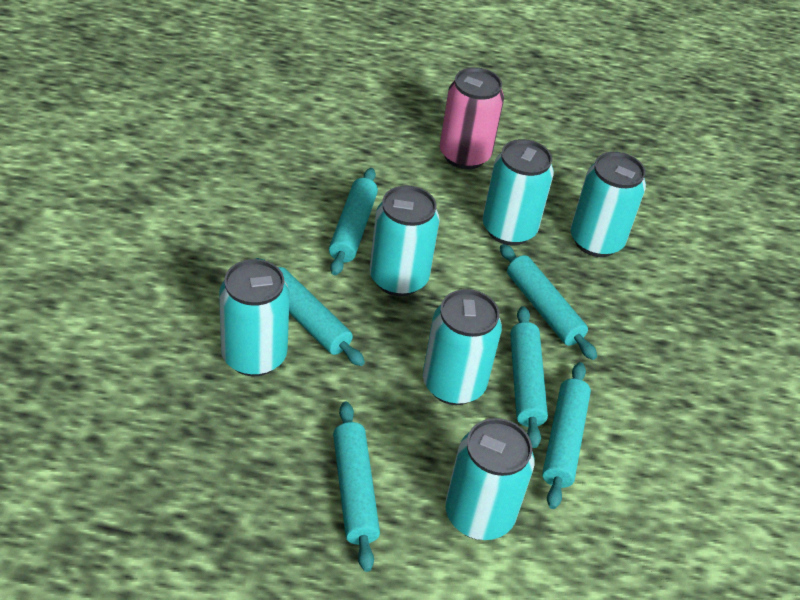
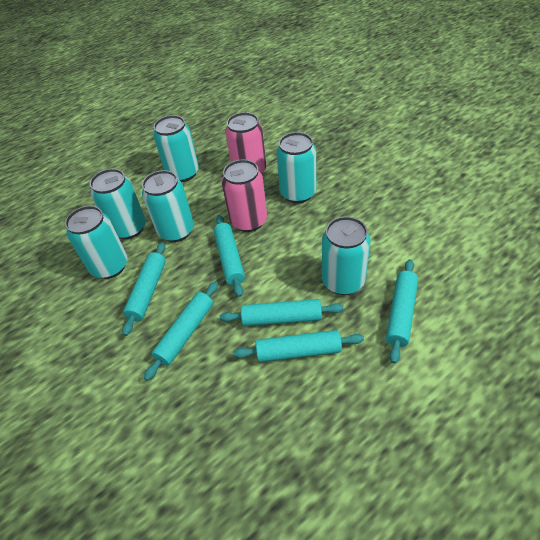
pink can: 1 -> 2

